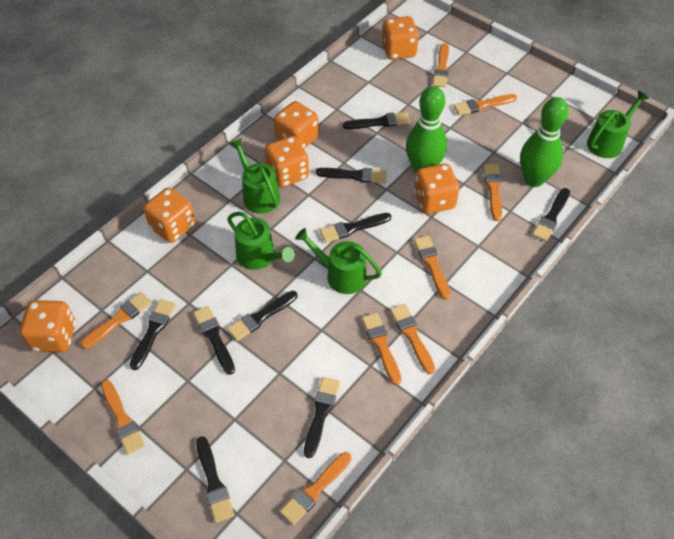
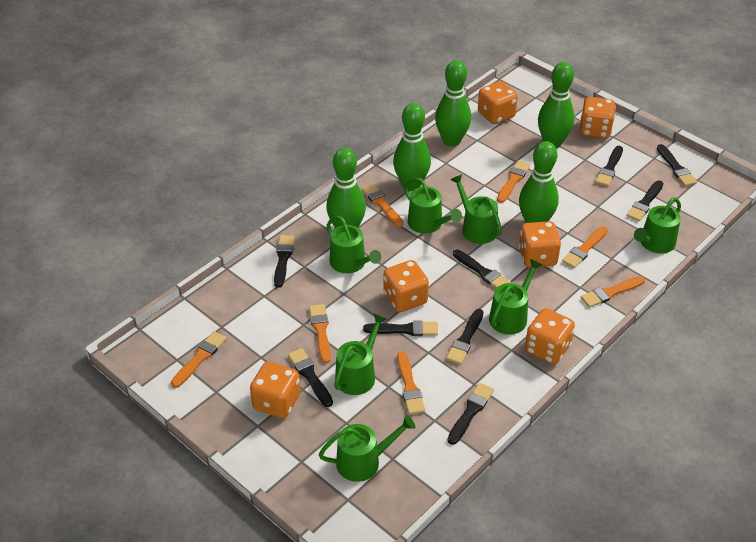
green bowling pin: 2 -> 5
green watering can: 4 -> 7
orange brush: 9 -> 7

